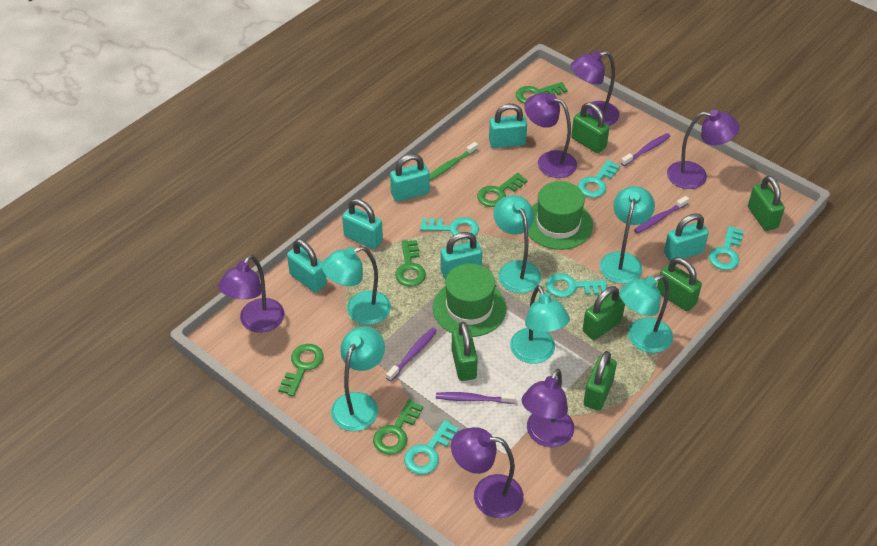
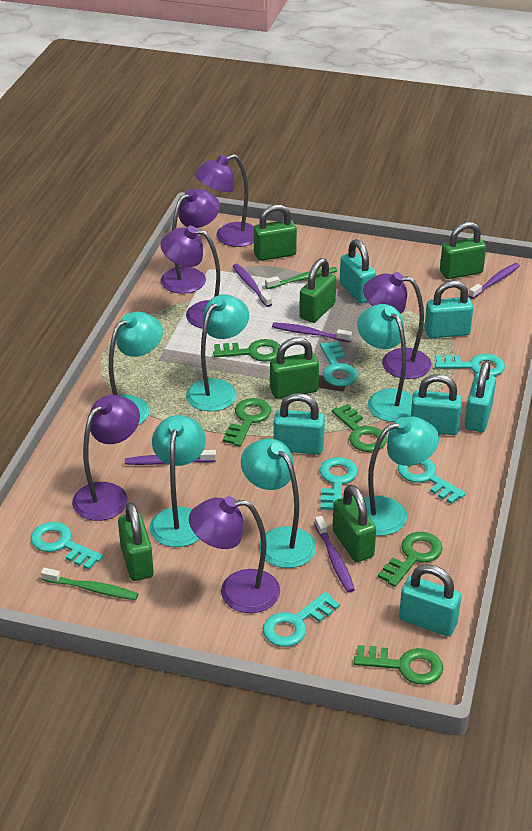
green hat: 2 -> 0
green toothbrush: 1 -> 2
purple toothbrush: 4 -> 5
turquoise key: 5 -> 6

